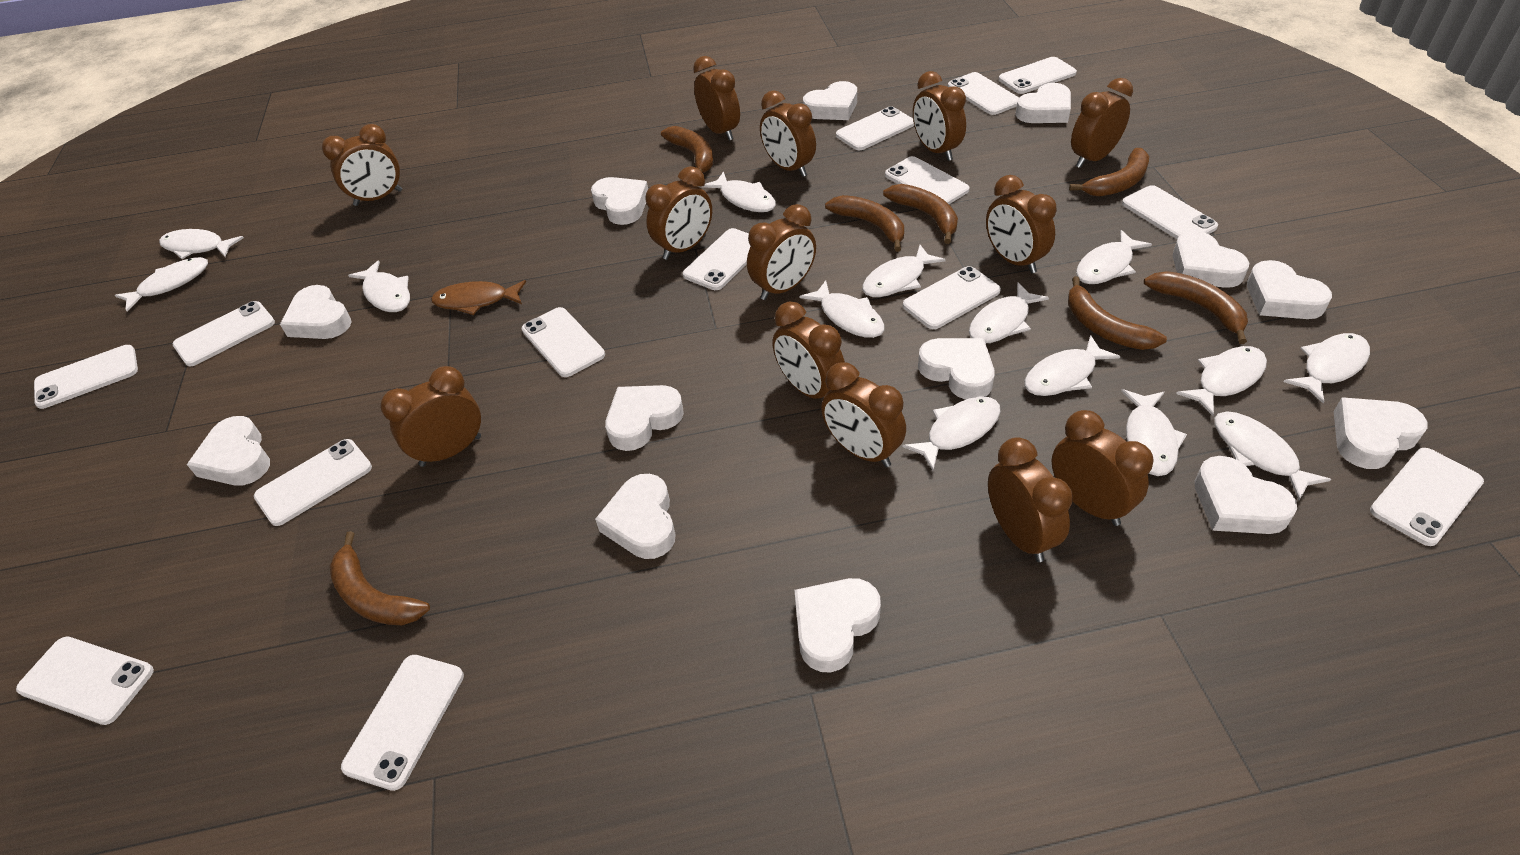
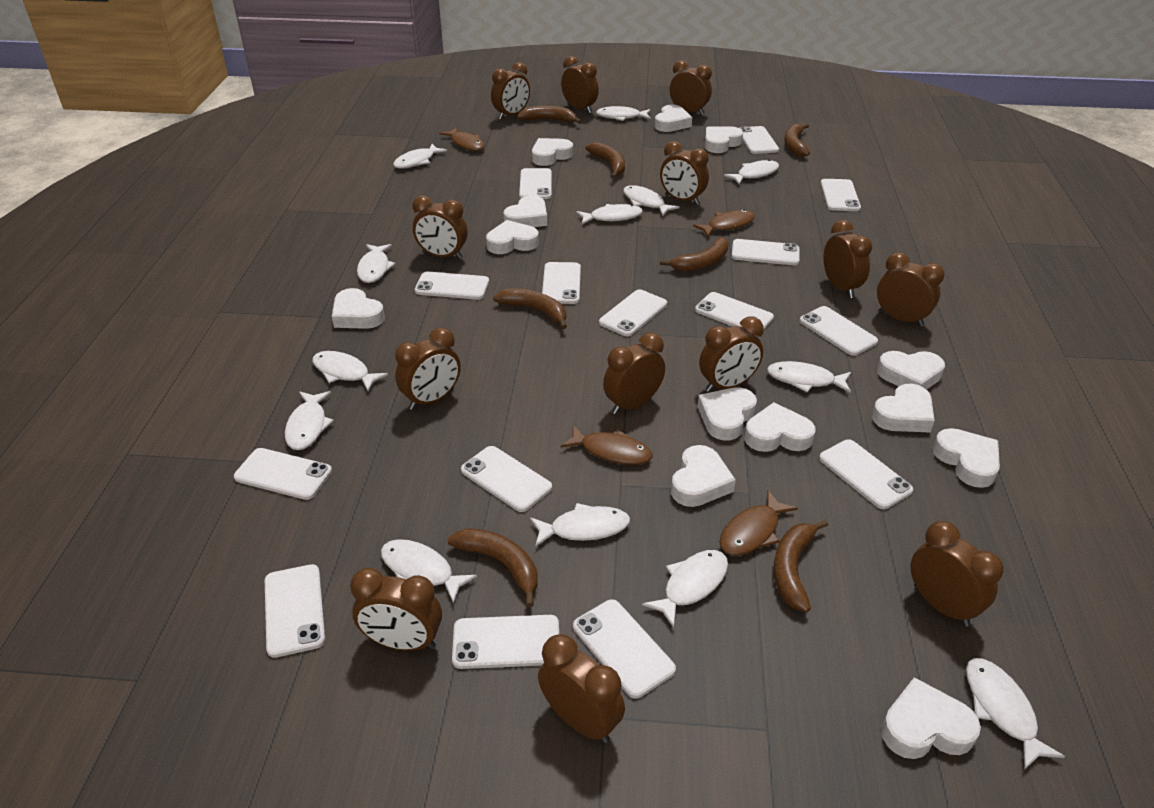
brown fish: 1 -> 4
white fish: 14 -> 13
white phone: 14 -> 15

